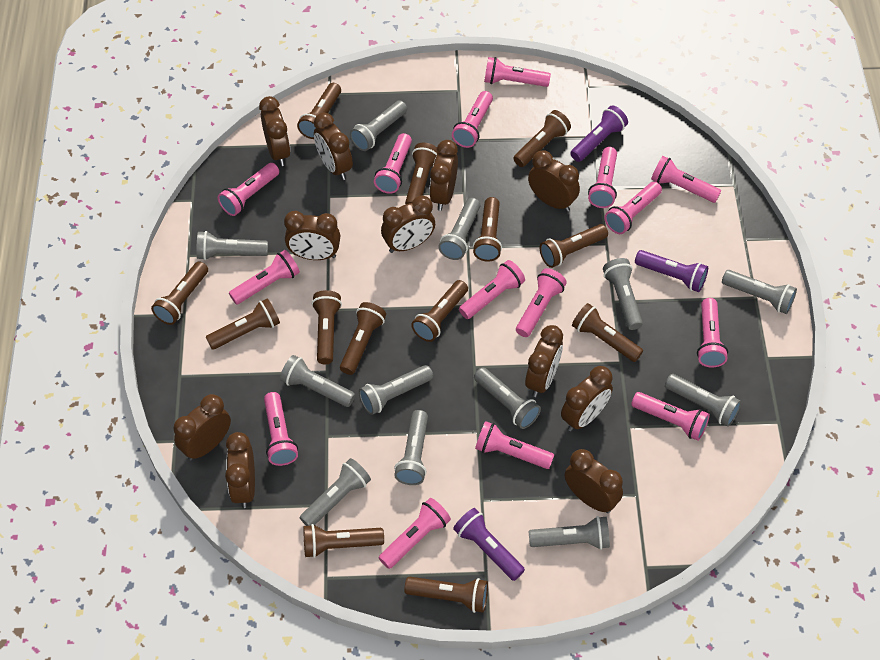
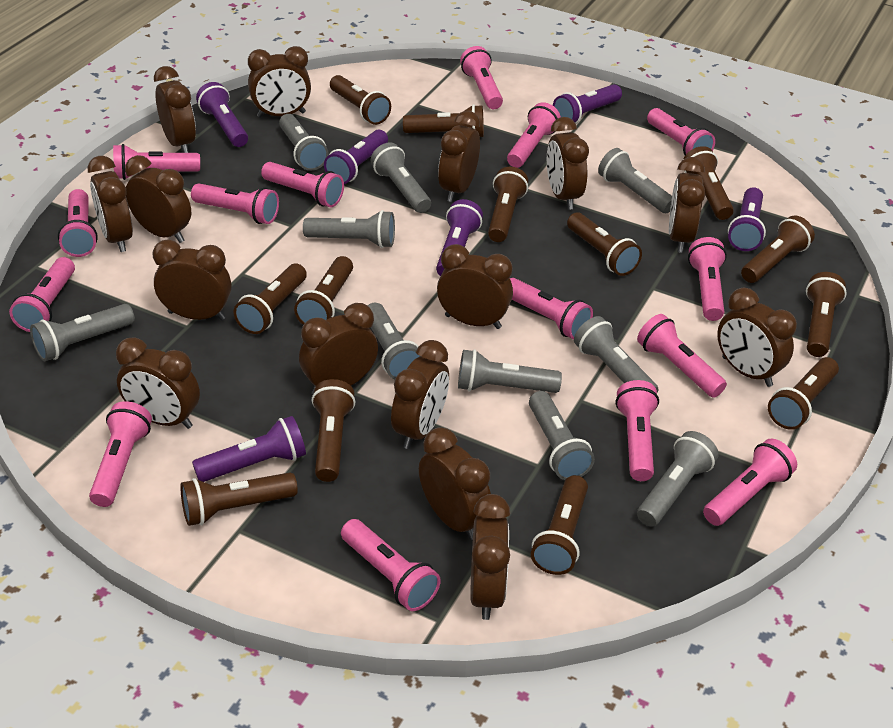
brown clock: 11 -> 15
grey flashlight: 12 -> 10
purple flashlight: 3 -> 6

